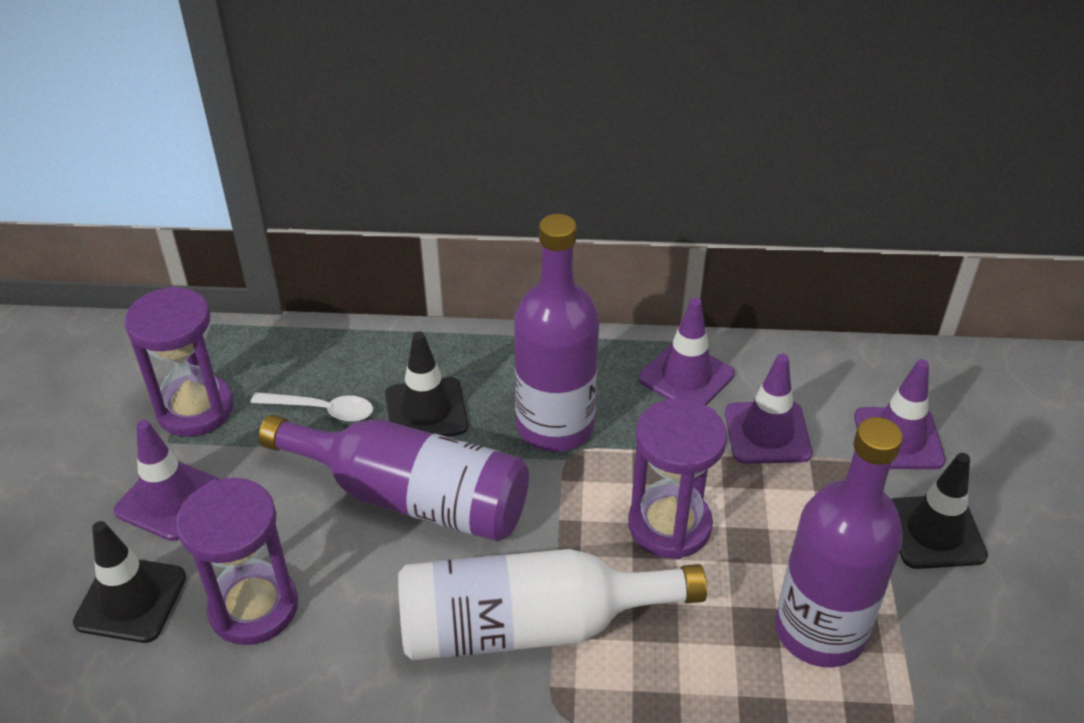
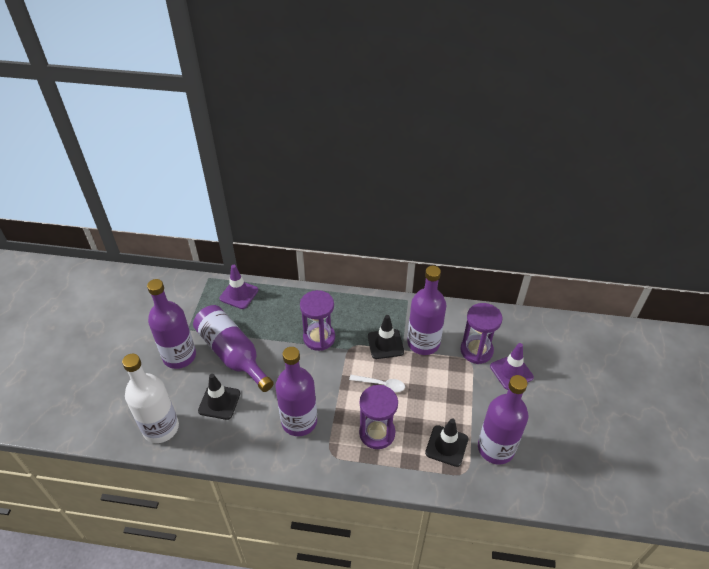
purple bottle: 3 -> 5
purple traffic cone: 4 -> 2

